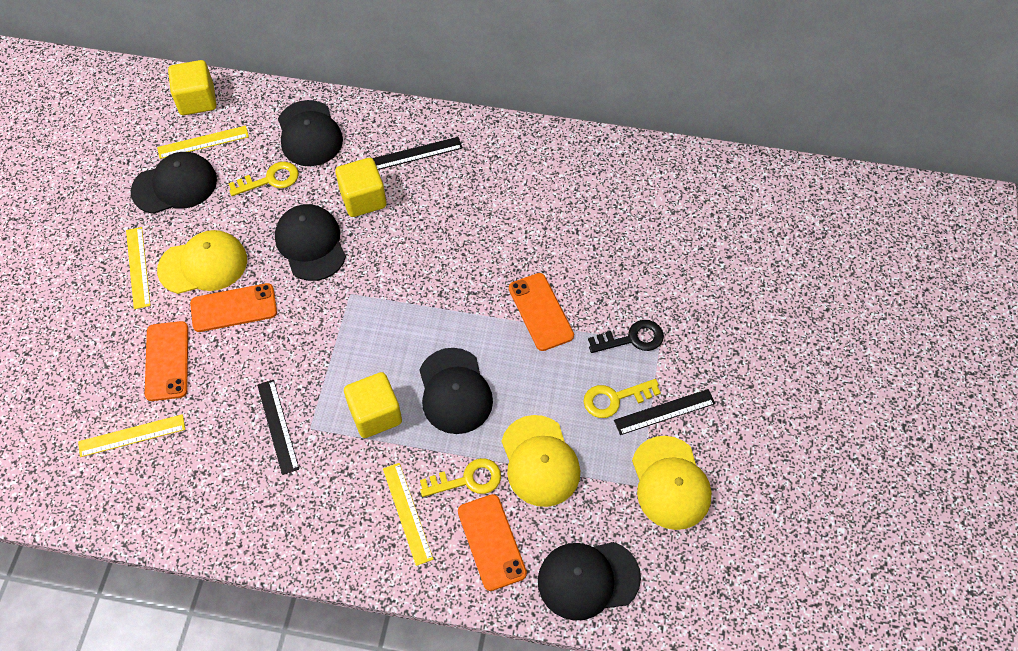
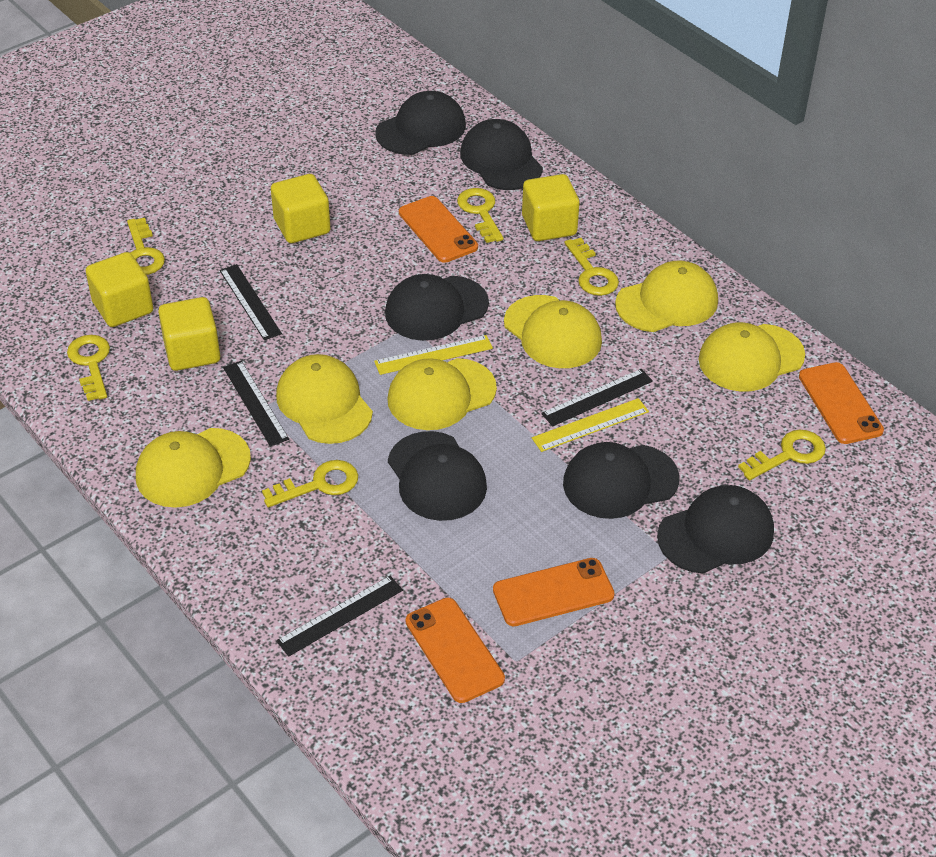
black cap: 5 -> 6
black key: 1 -> 0
black ruler: 3 -> 4
yellow cap: 3 -> 6
yellow cube: 3 -> 4
yellow key: 3 -> 6
yellow ruler: 4 -> 2

